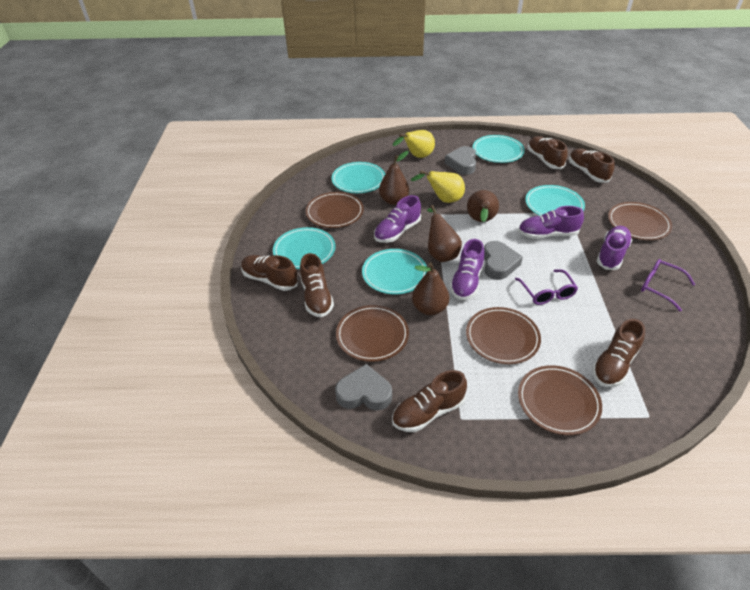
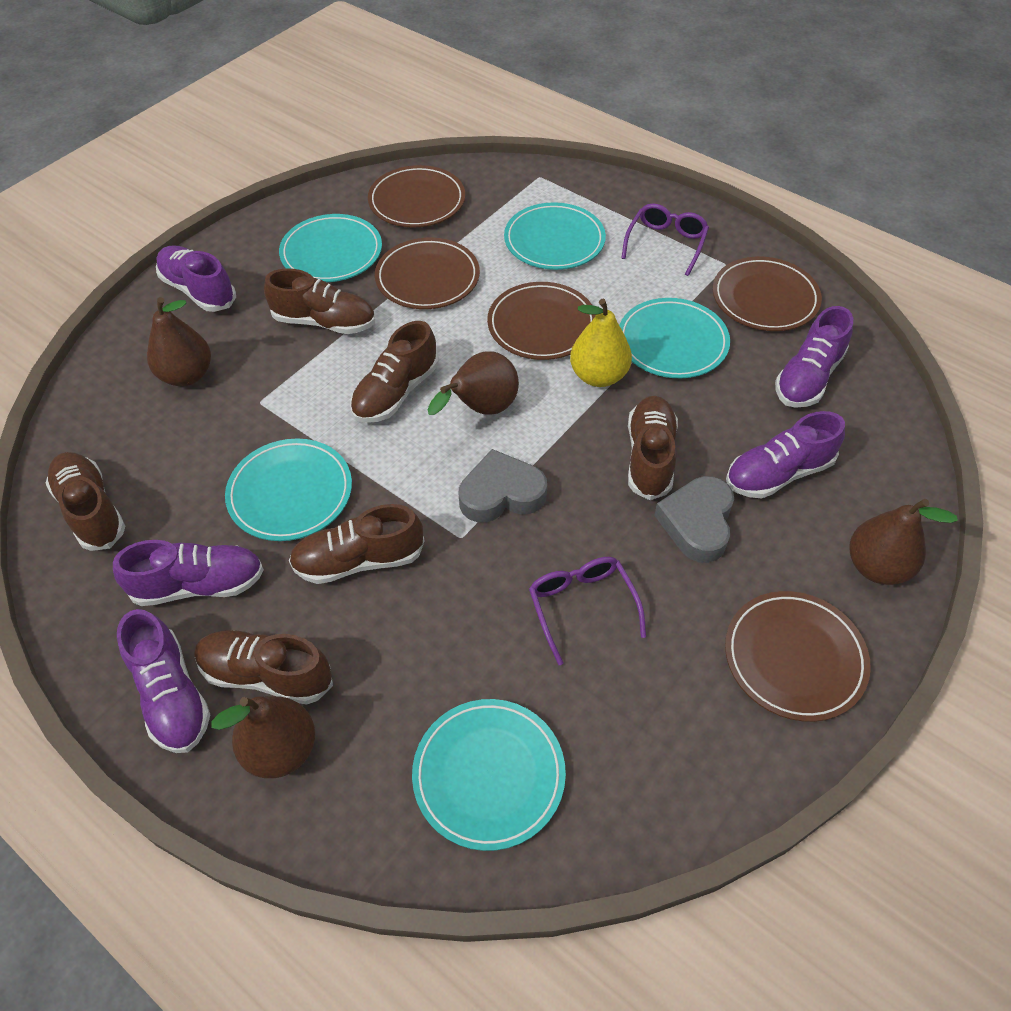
grey heart: 3 -> 2
purple shoe: 4 -> 5
yellow pear: 2 -> 1

